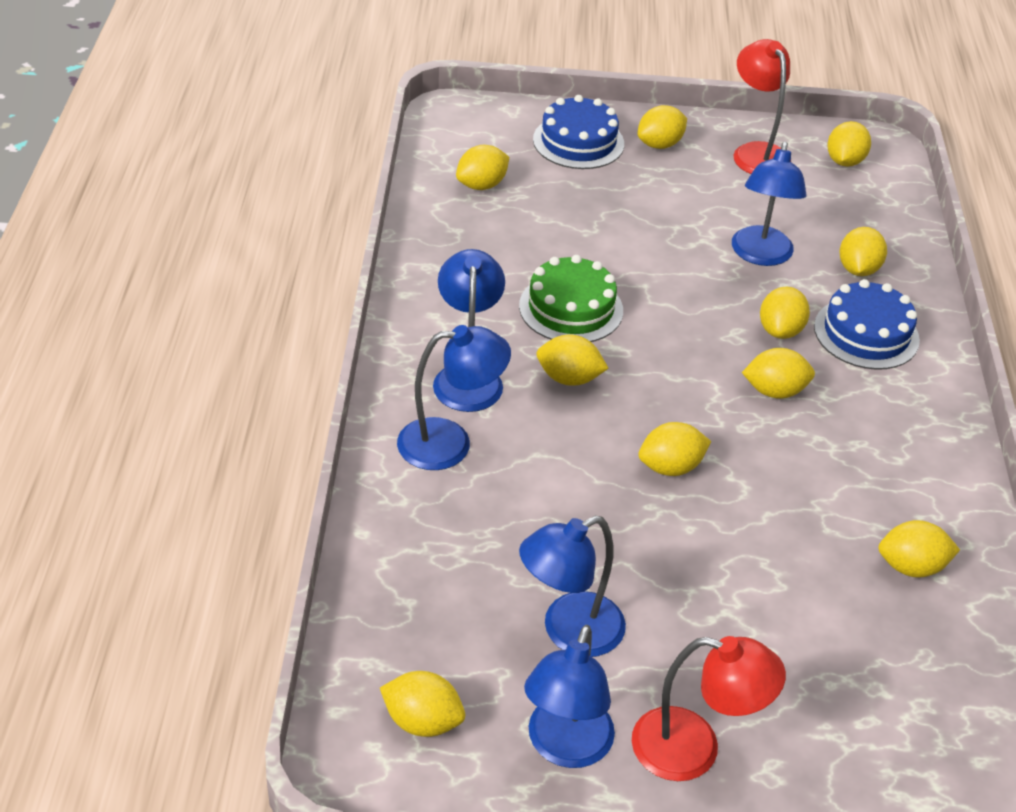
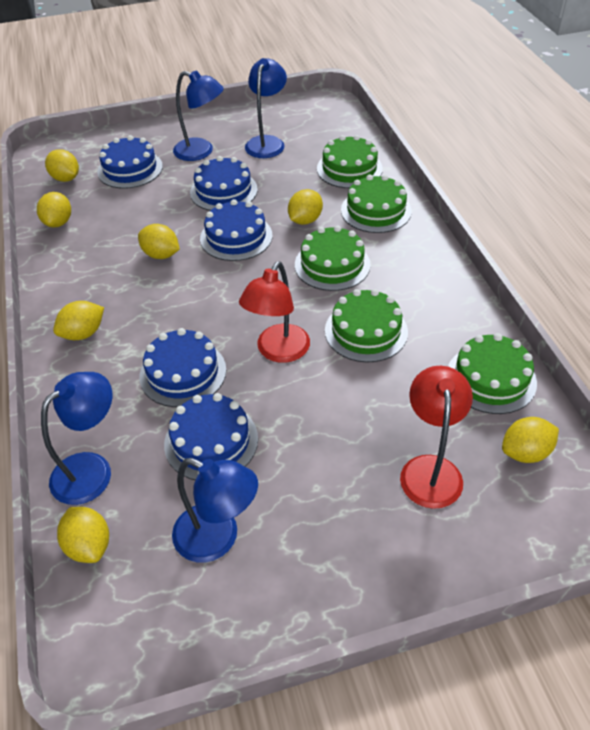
blue cake: 2 -> 5
blue lamp: 5 -> 4
green cake: 1 -> 5
yellow lemon: 10 -> 7

